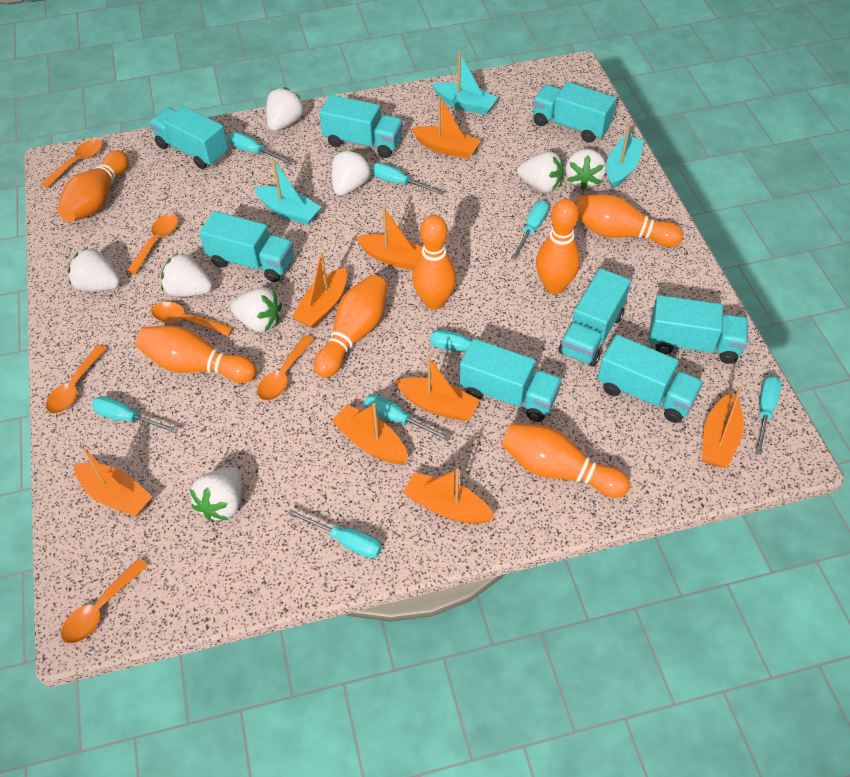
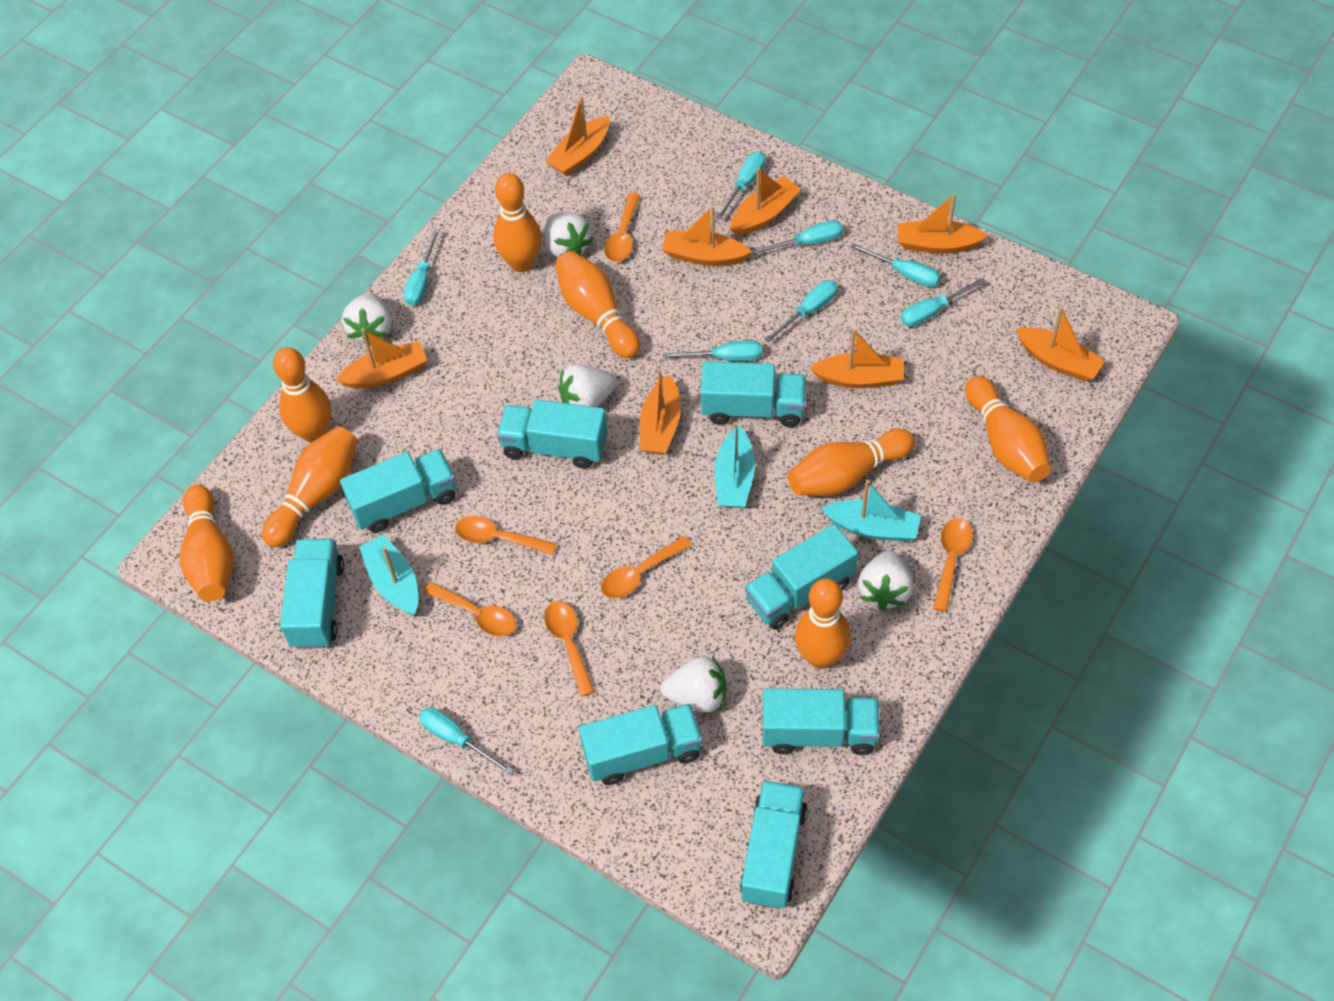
orange bowling pin: 7 -> 8
white strawberry: 8 -> 5

